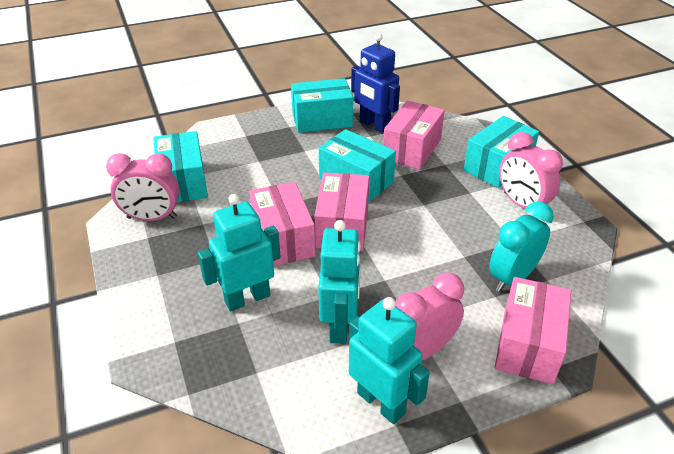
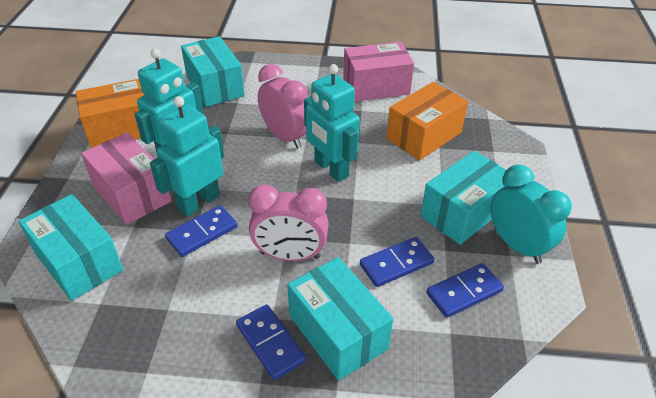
blue domino: 0 -> 4
blue robot: 1 -> 0
orange box: 0 -> 2
pink box: 4 -> 2
pink clock: 3 -> 2

